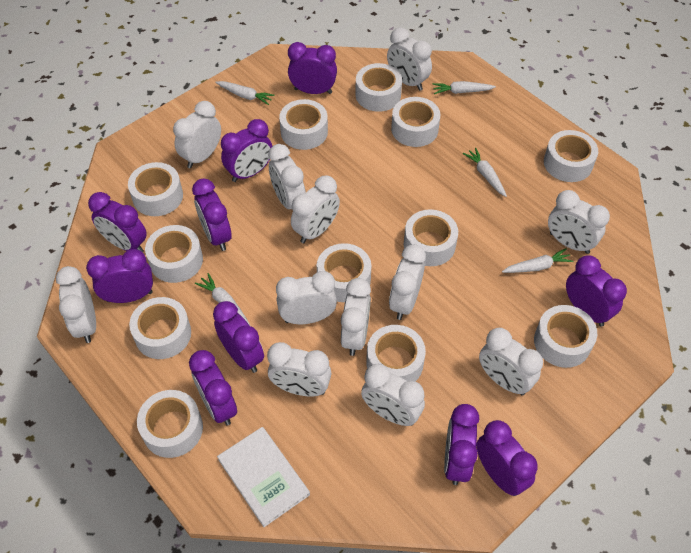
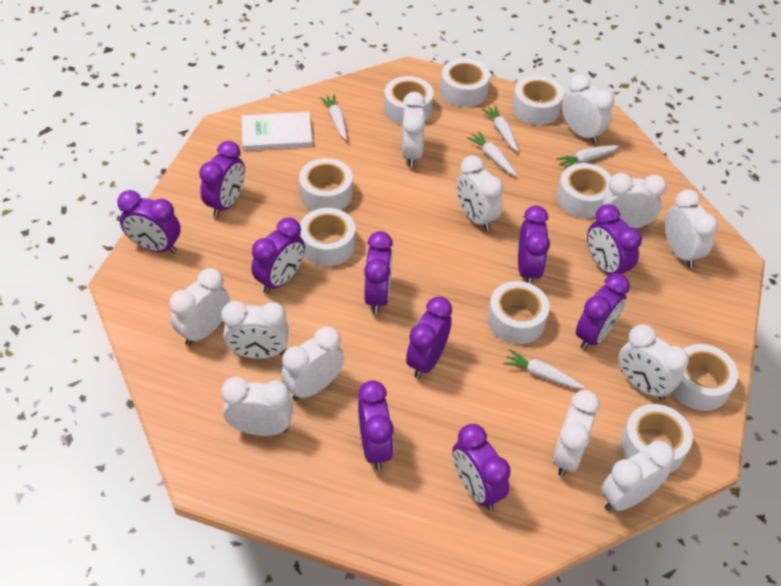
white tape: 12 -> 9

